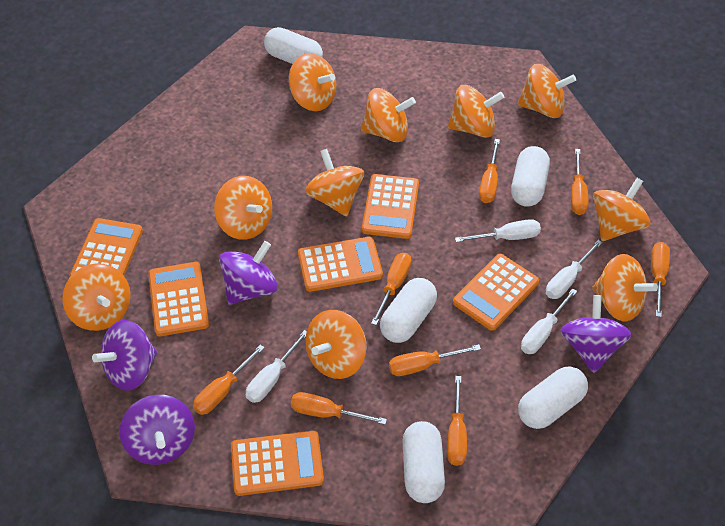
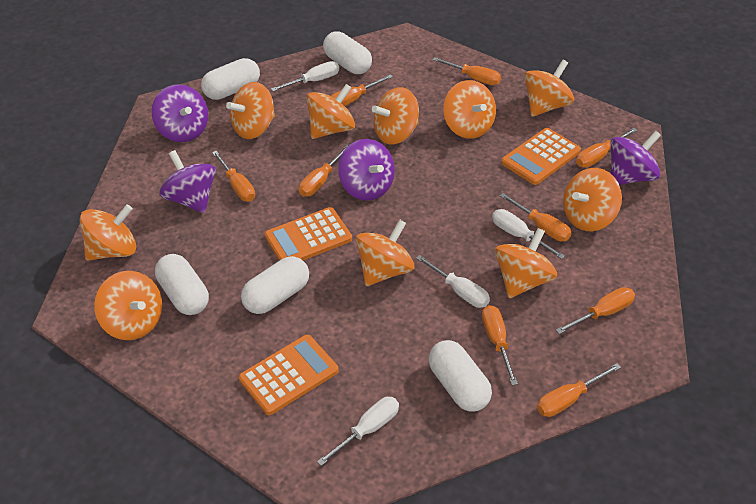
orange calculator: 6 -> 3
orange screwdriver: 8 -> 9

